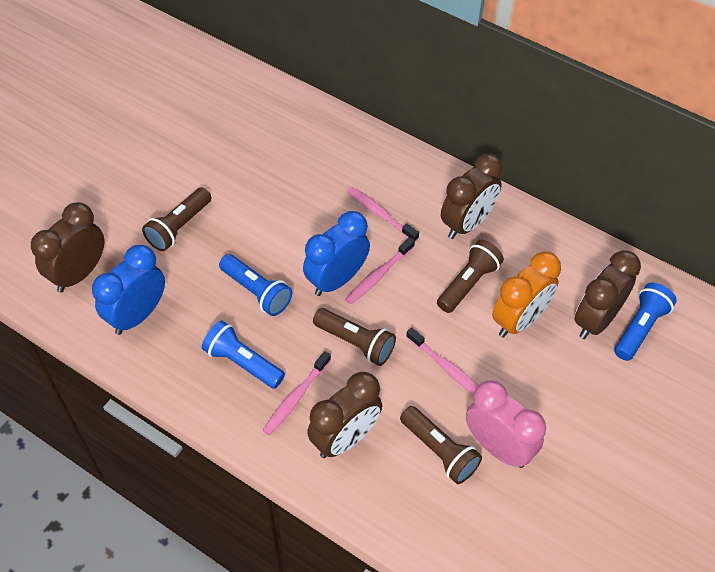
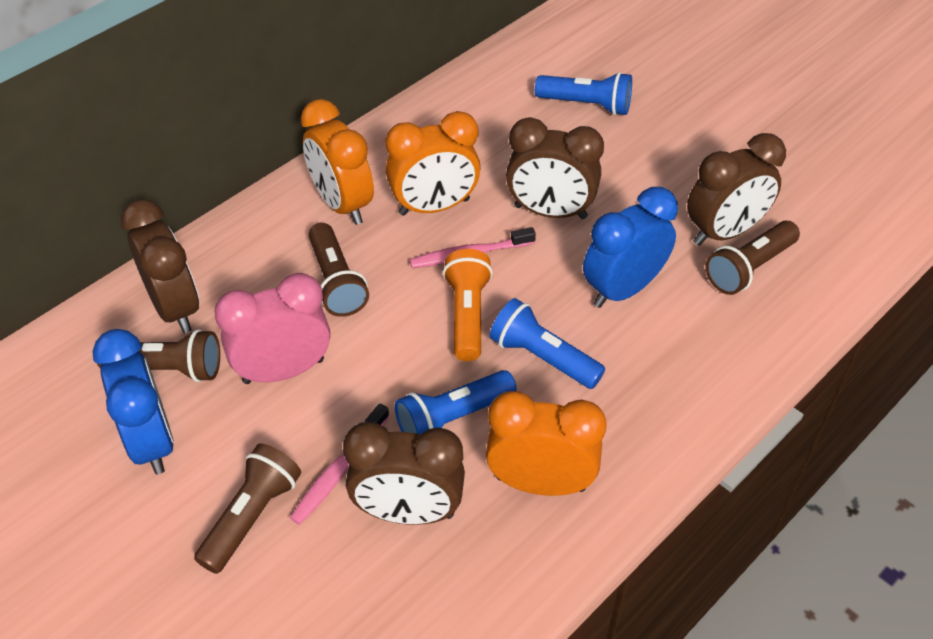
orange clock: 1 -> 3
orange flashlight: 0 -> 1
pink toothbrush: 4 -> 2

